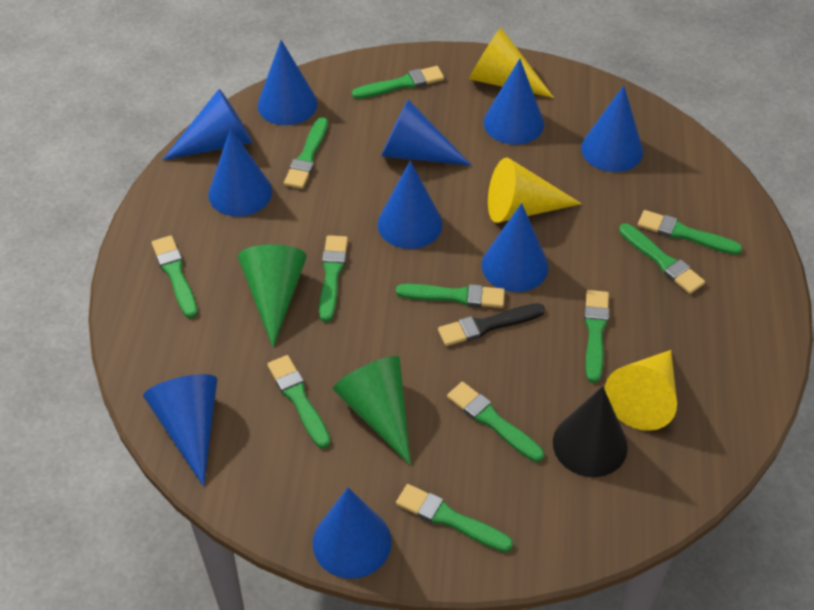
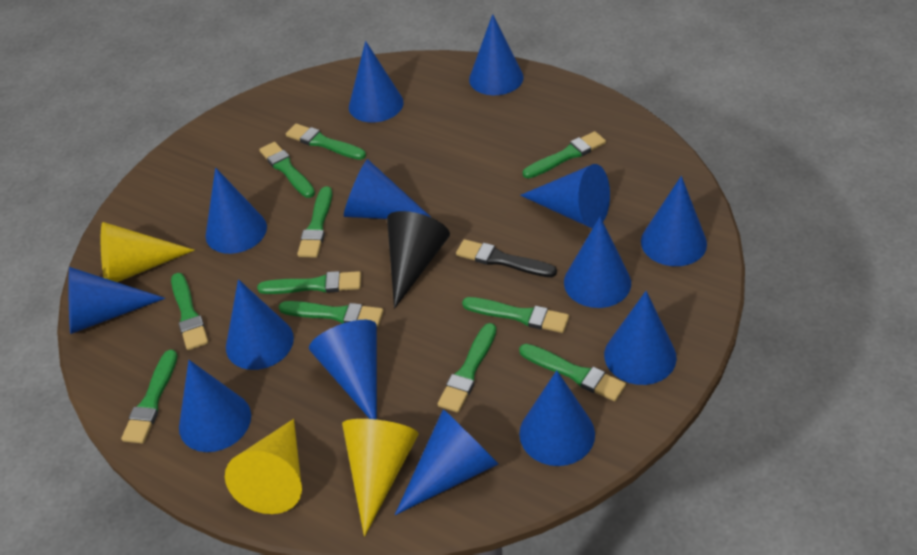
blue cone: 10 -> 14
green cone: 2 -> 0

